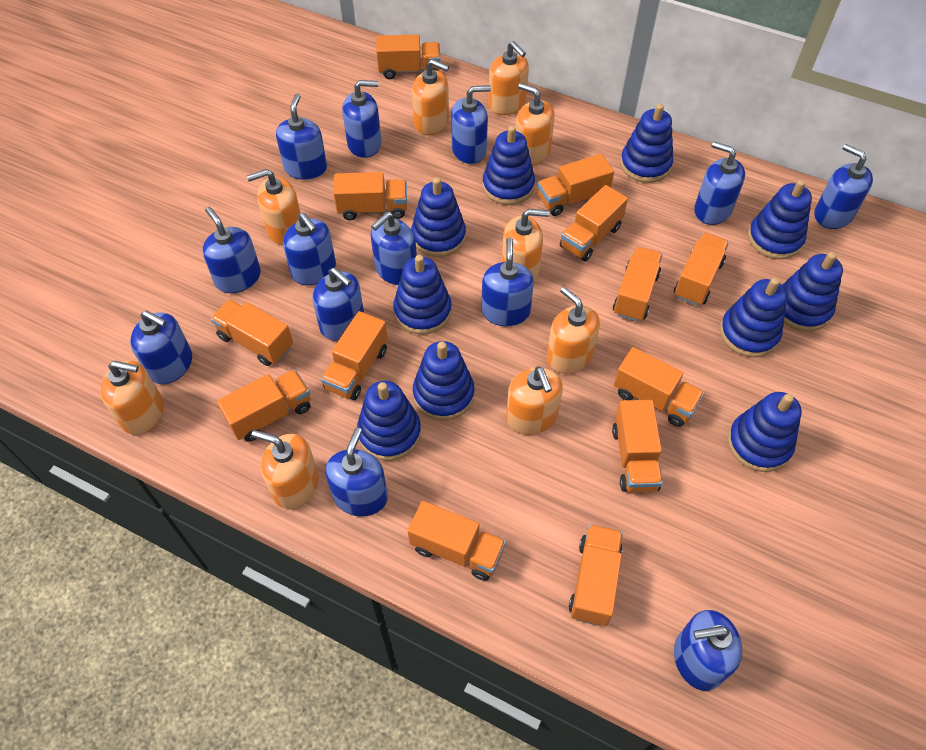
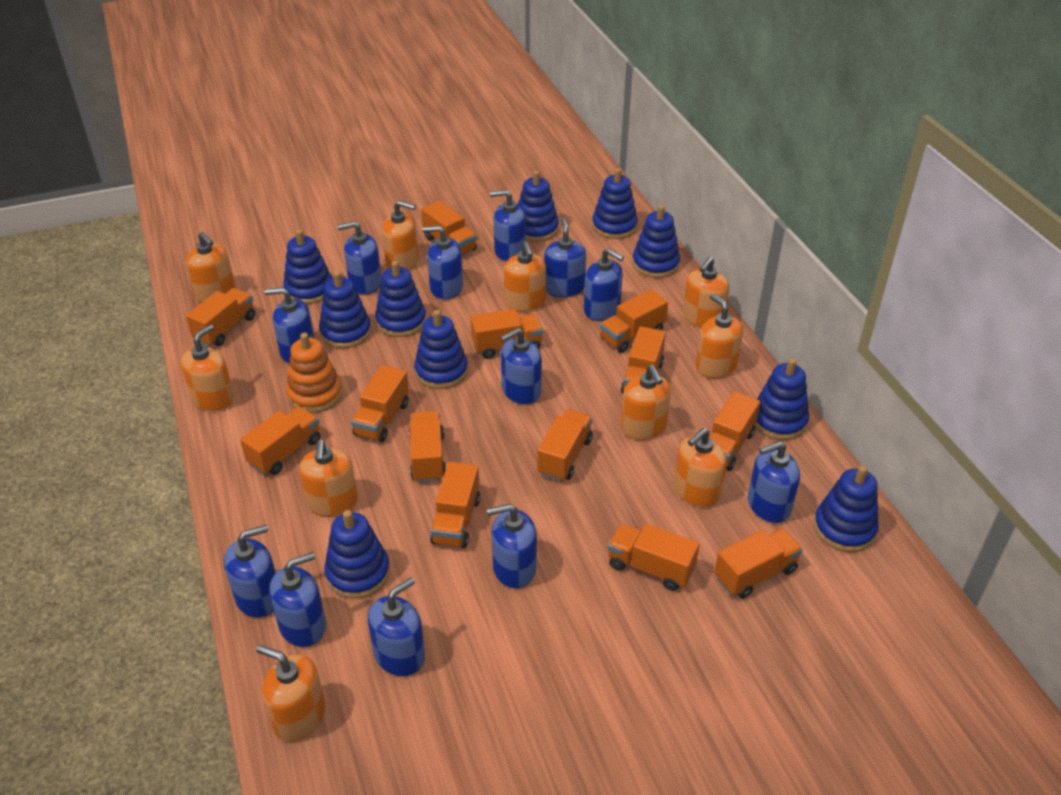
blue soap dispenser: 13 -> 12
orange soap dispenser: 9 -> 10
orange stacking toy: 0 -> 1

